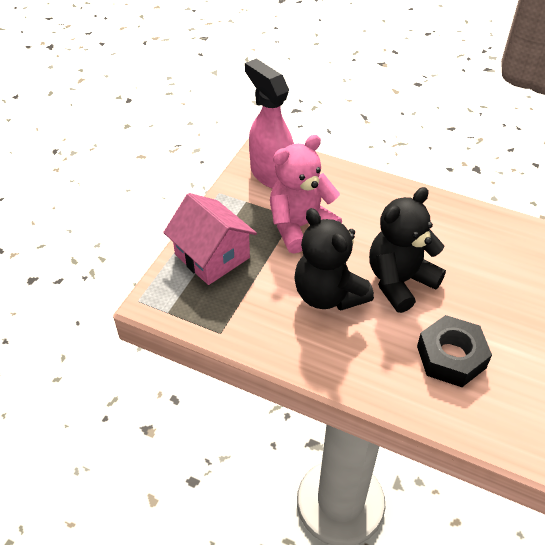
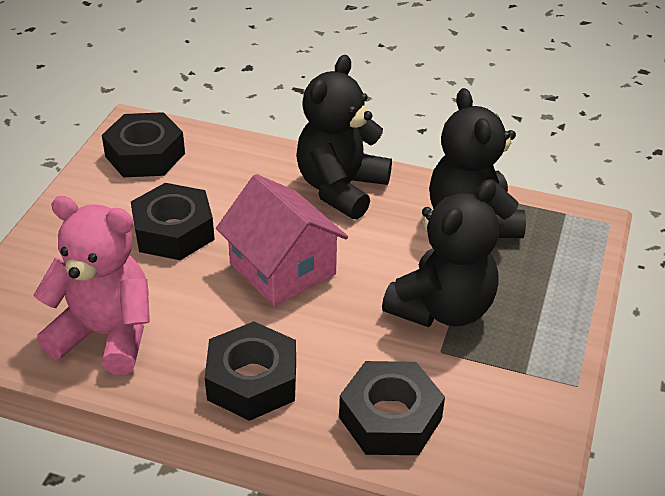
black nut: 1 -> 4
black teddy bear: 2 -> 3
pink spray bottle: 1 -> 0

